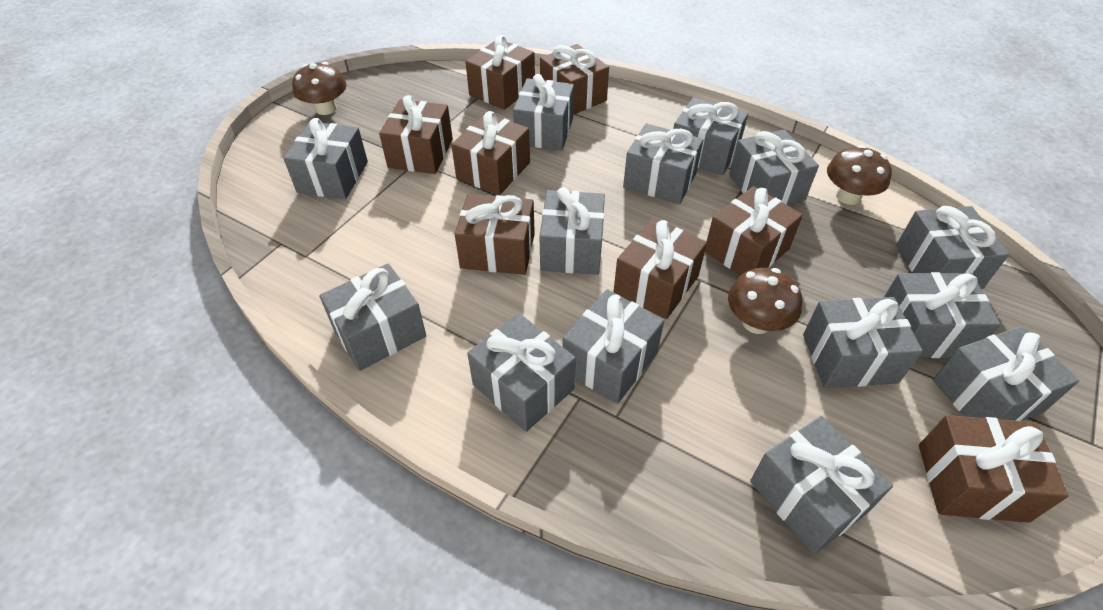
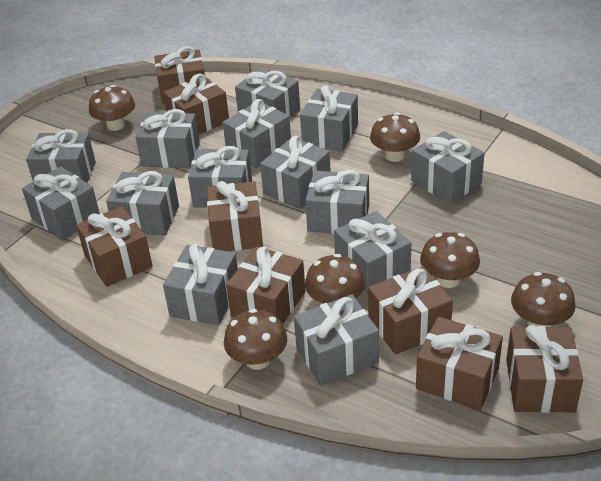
brown mushroom: 3 -> 6

